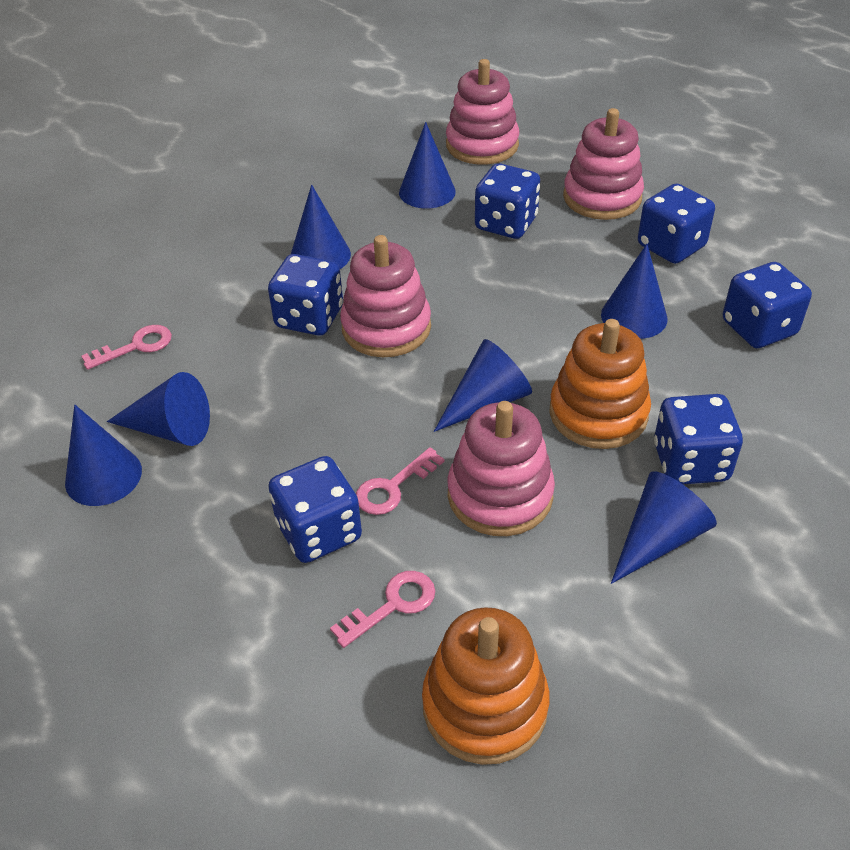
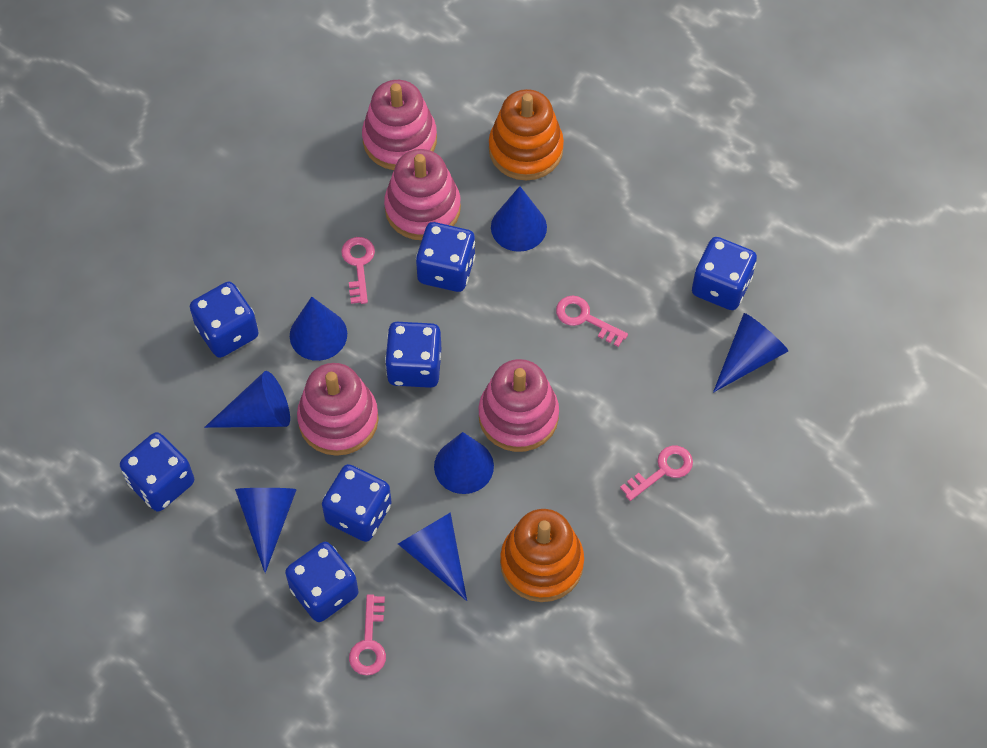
blue dice: 6 -> 7
pink key: 3 -> 4

